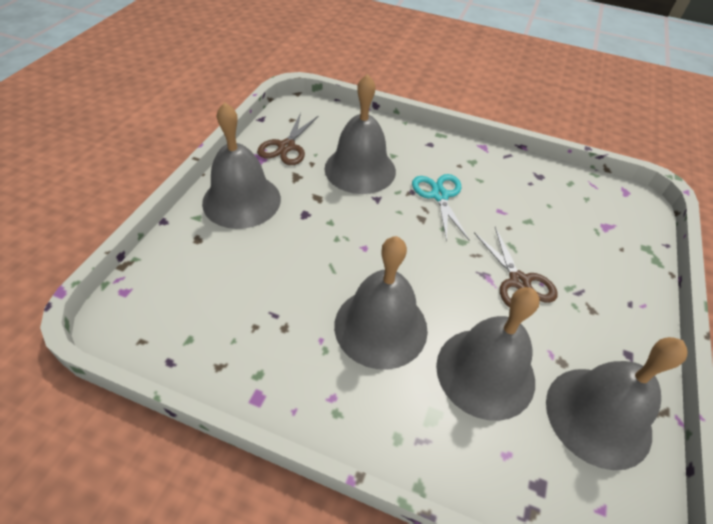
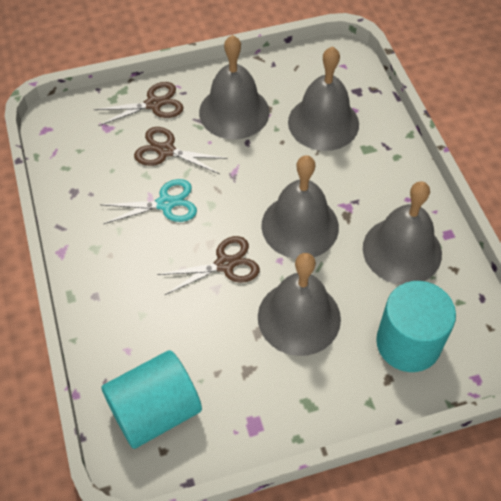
brown scissors: 2 -> 3
turquoise cylinder: 0 -> 2

